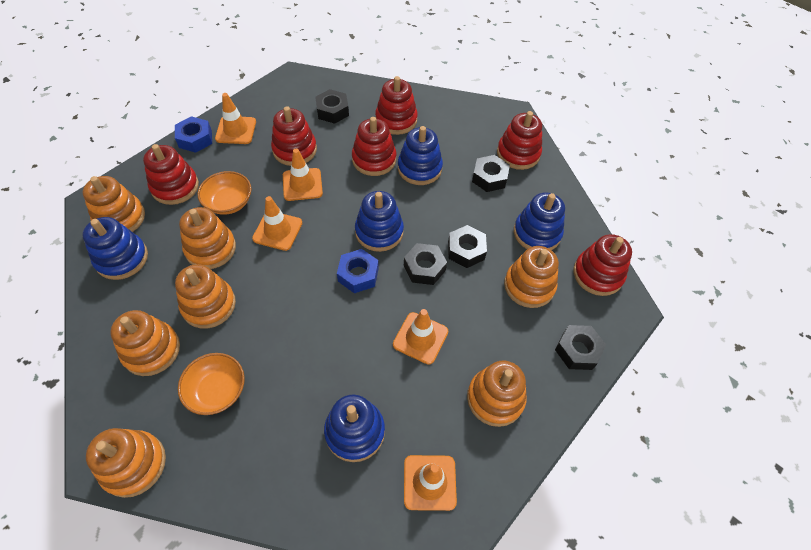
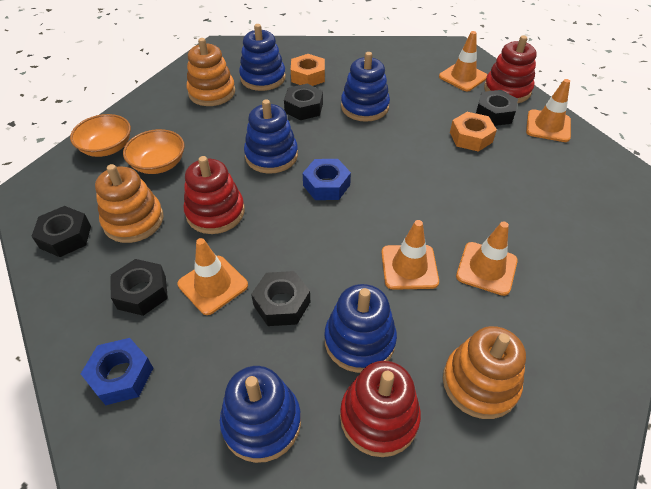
orange nut: 0 -> 2
orange stacking toy: 7 -> 3
red stacking toy: 6 -> 3

